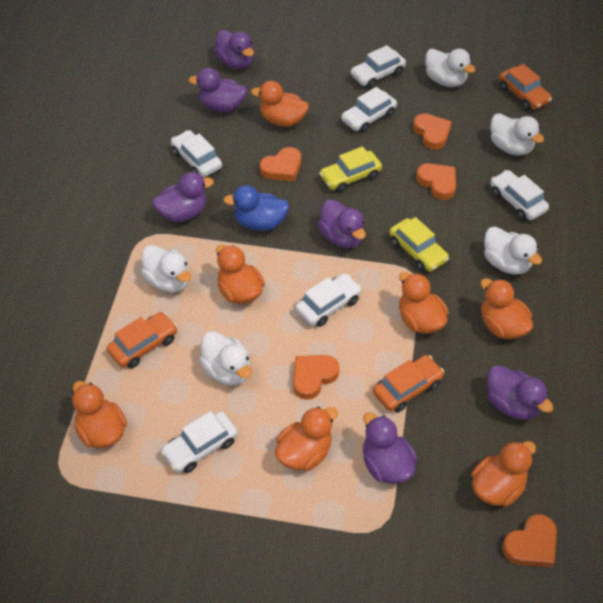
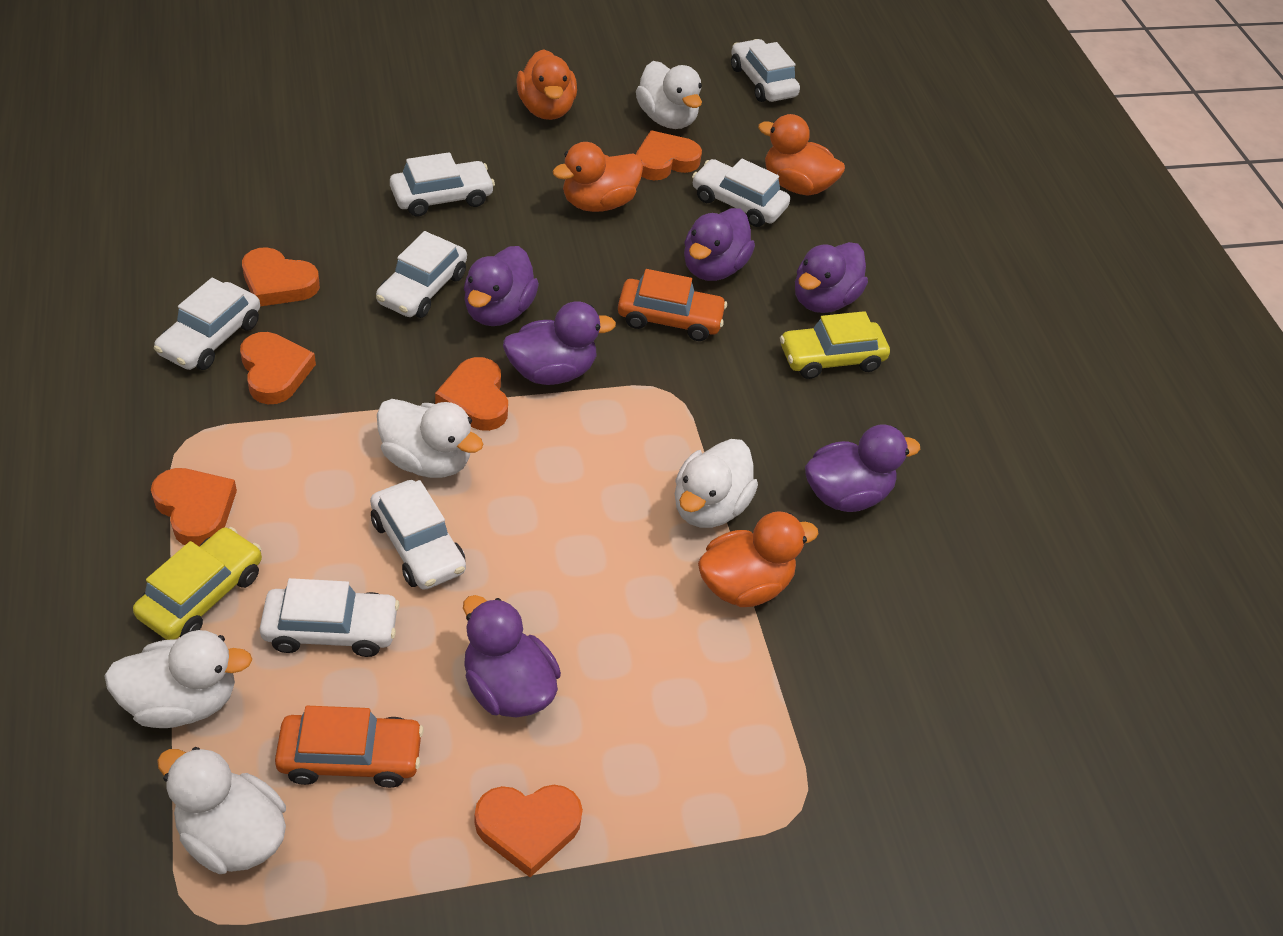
blue duck: 1 -> 0
orange car: 3 -> 2
orange duck: 7 -> 4
orange heart: 5 -> 6
white car: 6 -> 7

